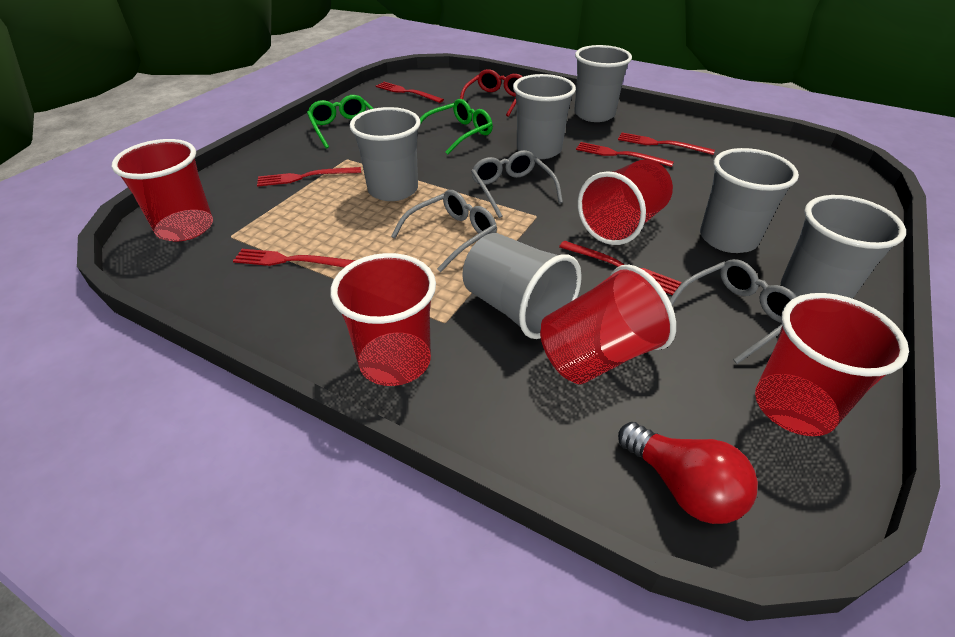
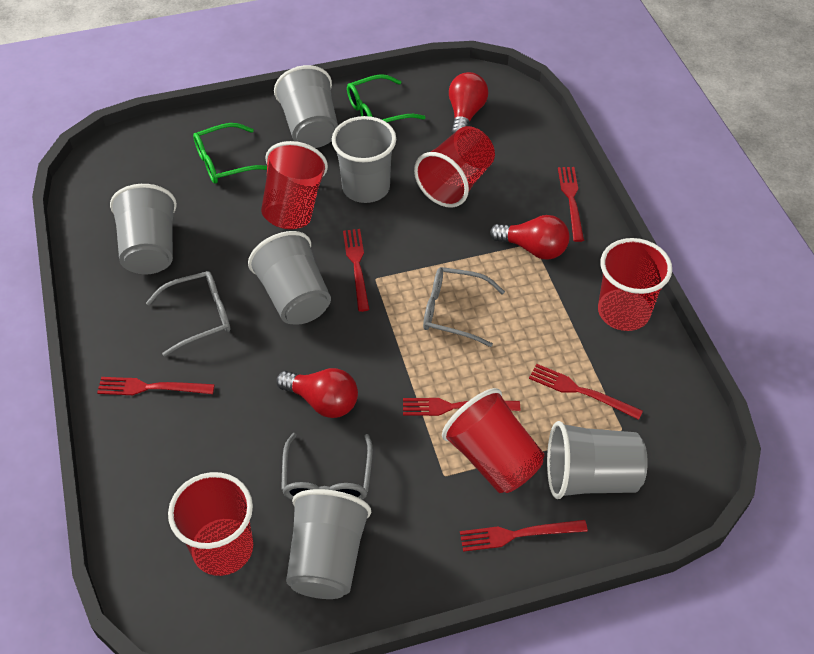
red glasses: 1 -> 0
red light bulb: 1 -> 3

